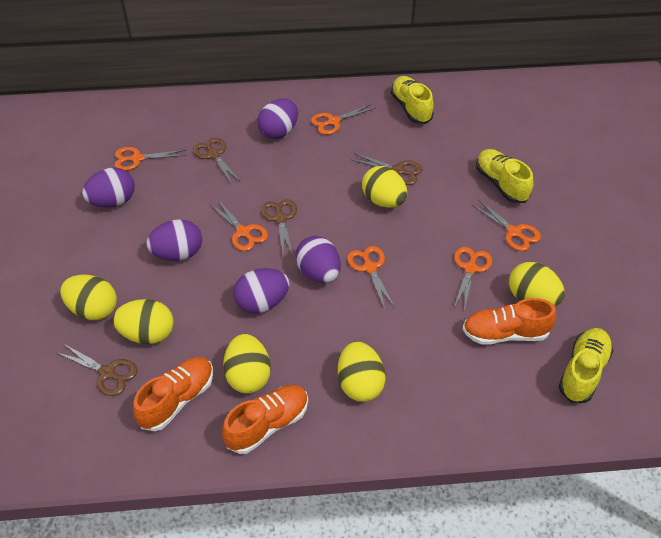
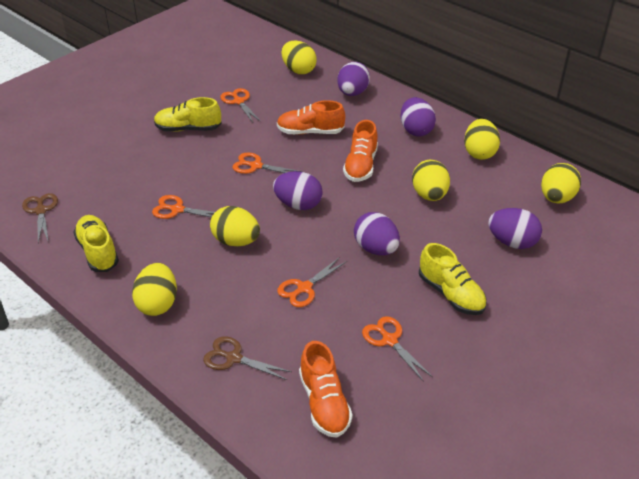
brown scissors: 4 -> 2
orange scissors: 6 -> 5

